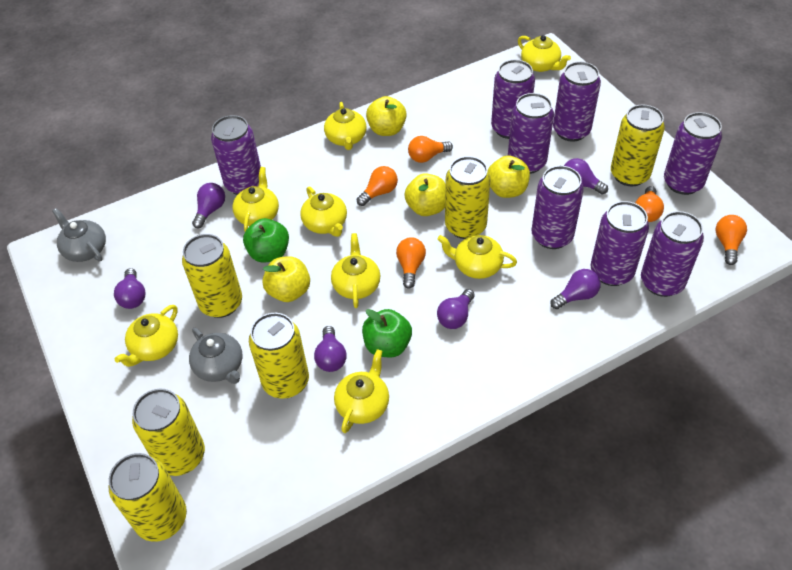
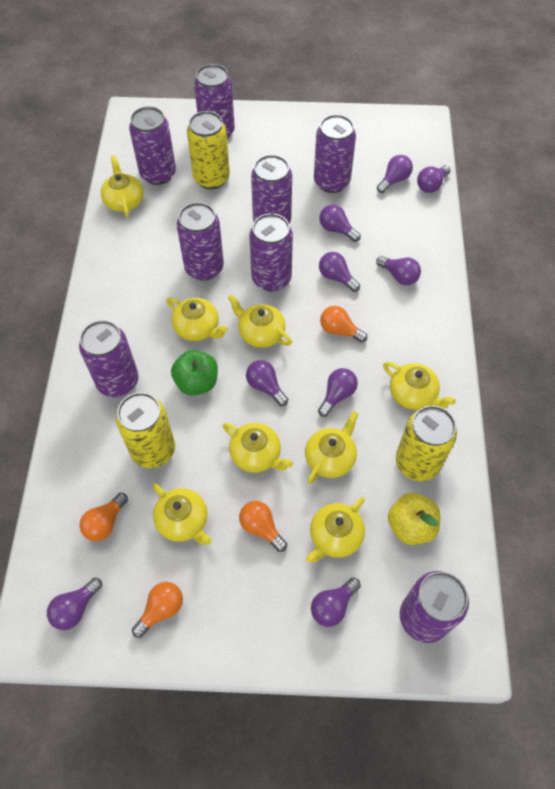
green apple: 2 -> 1
grey teapot: 2 -> 0
orange light bulb: 5 -> 4
purple light bulb: 6 -> 9
yellow apple: 4 -> 1
yellow can: 6 -> 3

